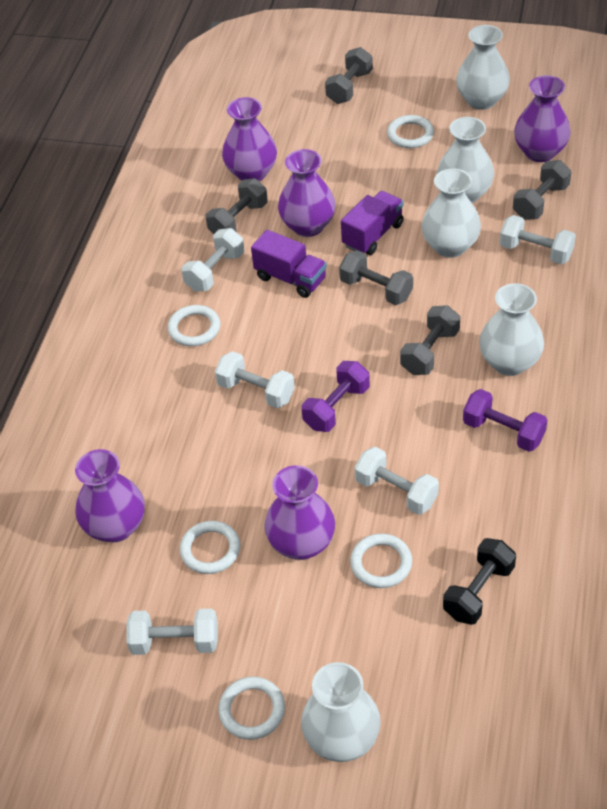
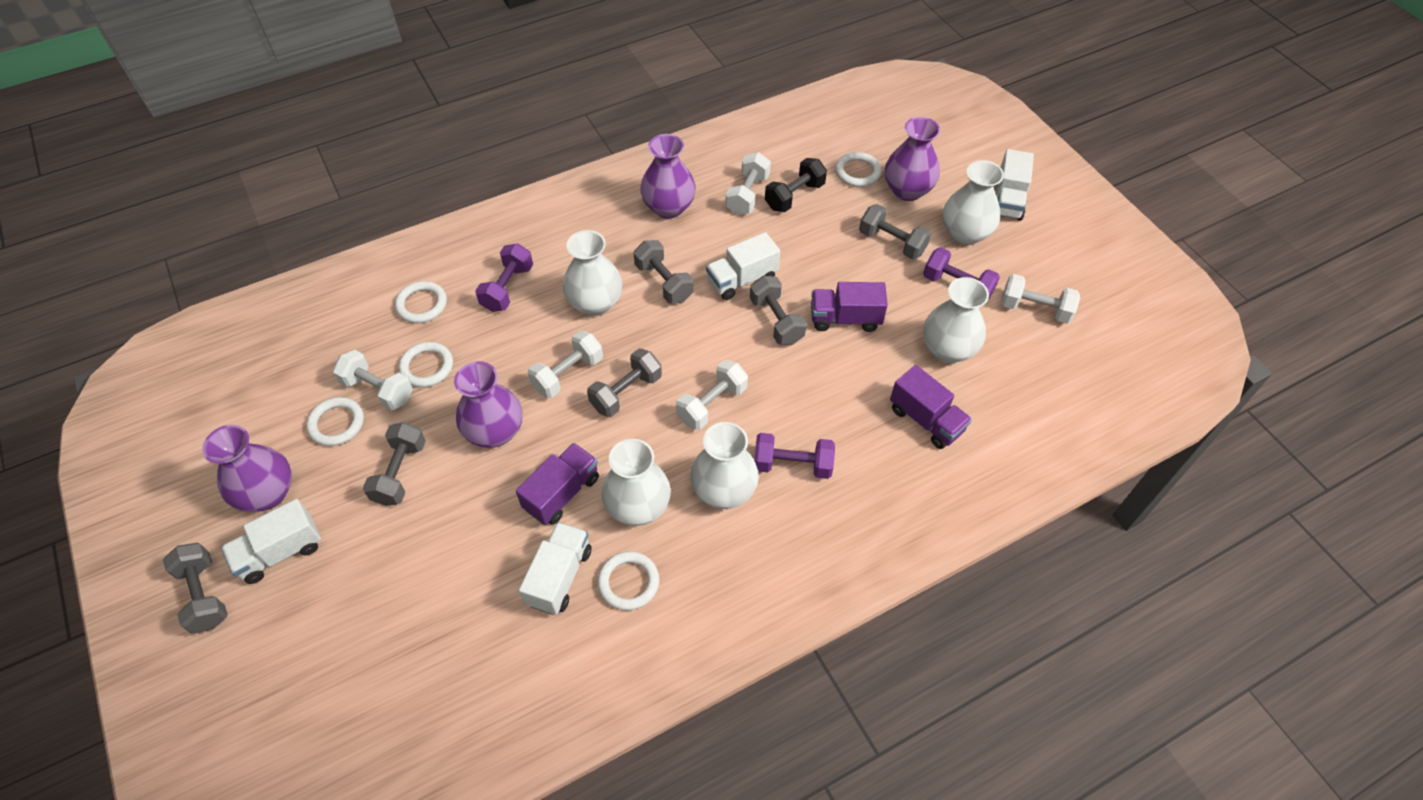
grey dumbbell: 5 -> 6
purple dumbbell: 2 -> 3
purple truck: 2 -> 3
purple vase: 5 -> 4
white truck: 0 -> 4

